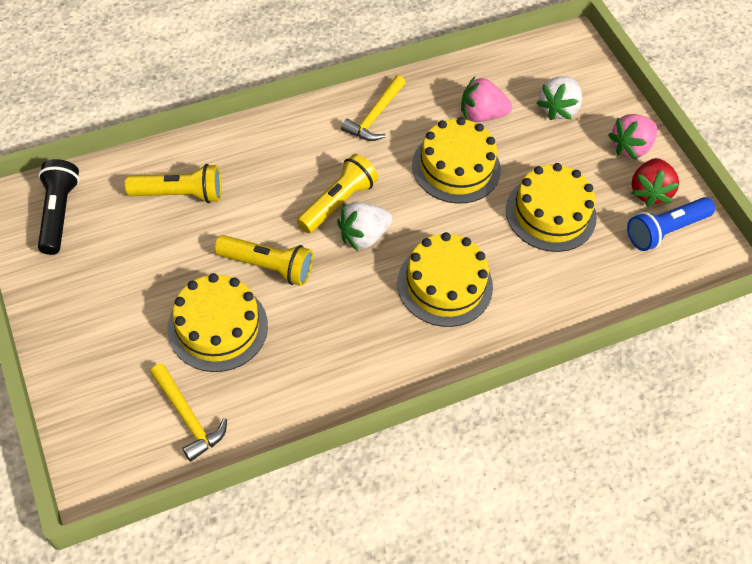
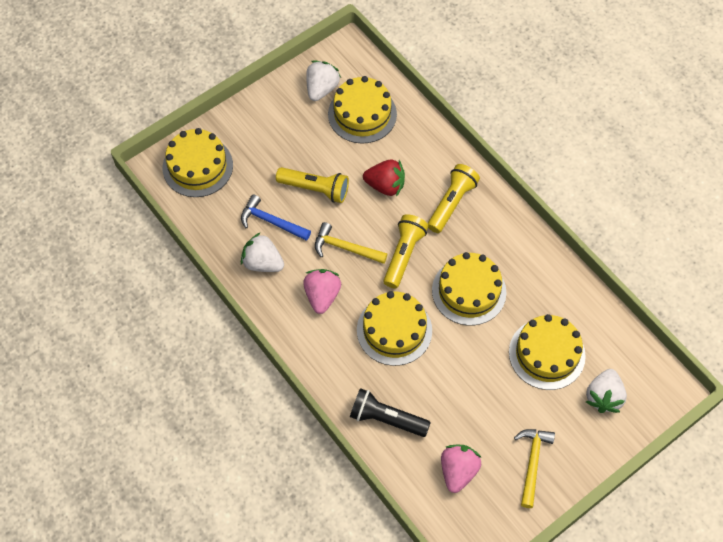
blue flashlight: 1 -> 0
blue hammer: 0 -> 1
white strawberry: 2 -> 3
yellow cake: 4 -> 5

